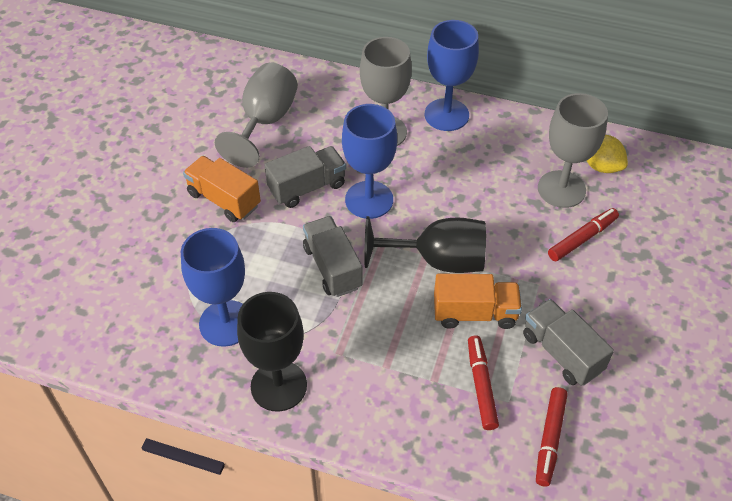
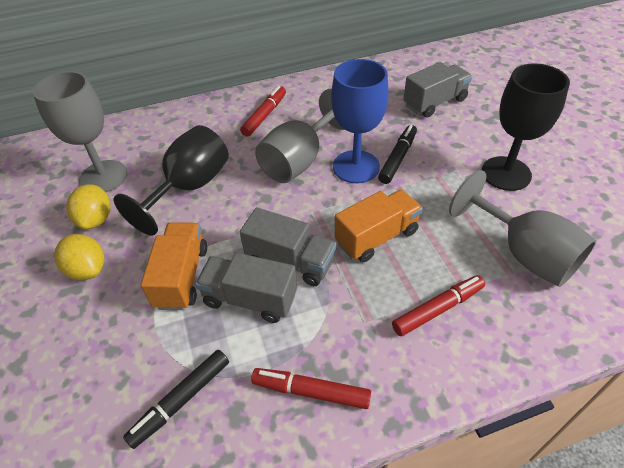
black marker: 0 -> 2
blue goblet: 3 -> 1
yellow lemon: 1 -> 2

